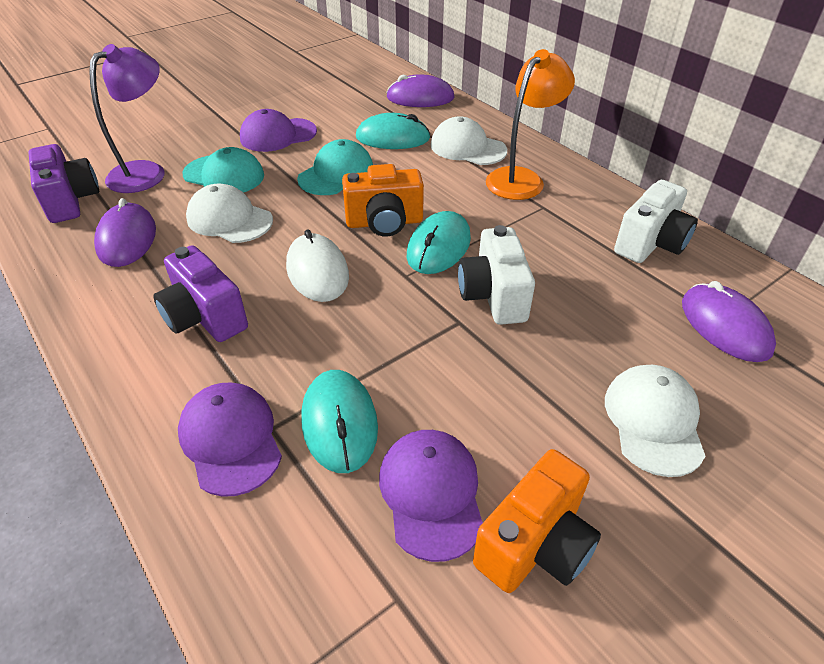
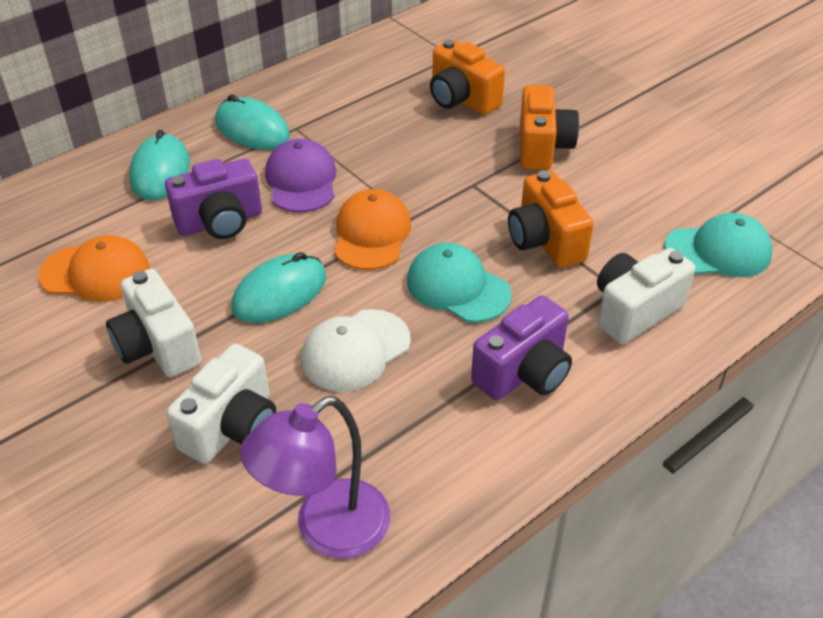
orange camera: 2 -> 3
orange cap: 0 -> 2
orange lamp: 1 -> 0
purple cap: 3 -> 1
purple mouse: 3 -> 0
white camera: 2 -> 3
white cap: 3 -> 1
white mouse: 1 -> 0

